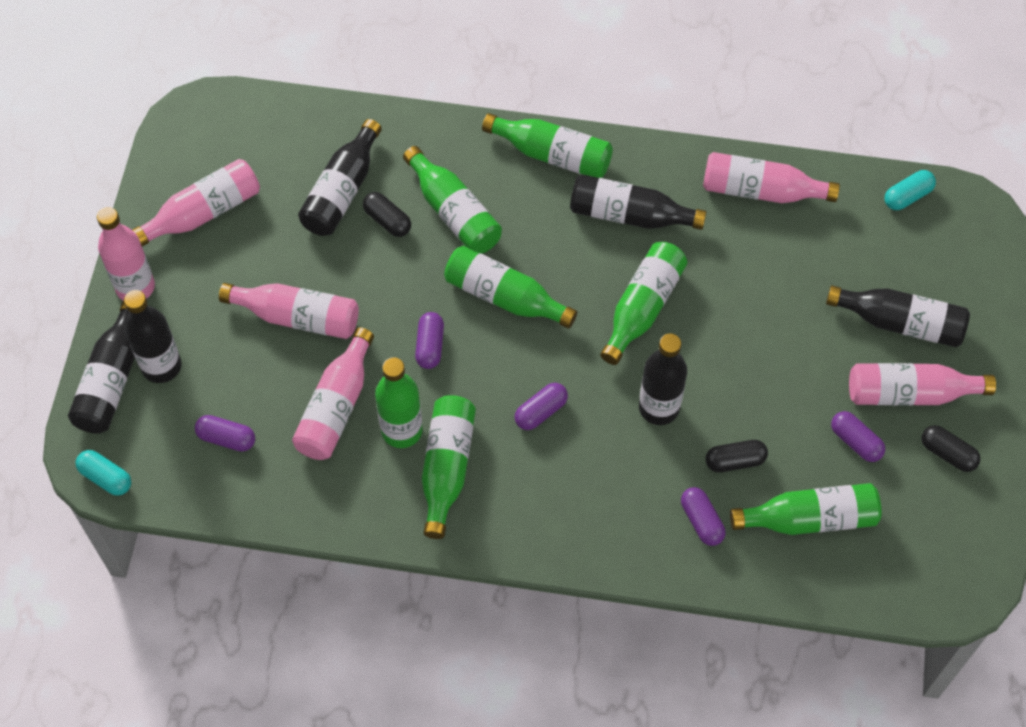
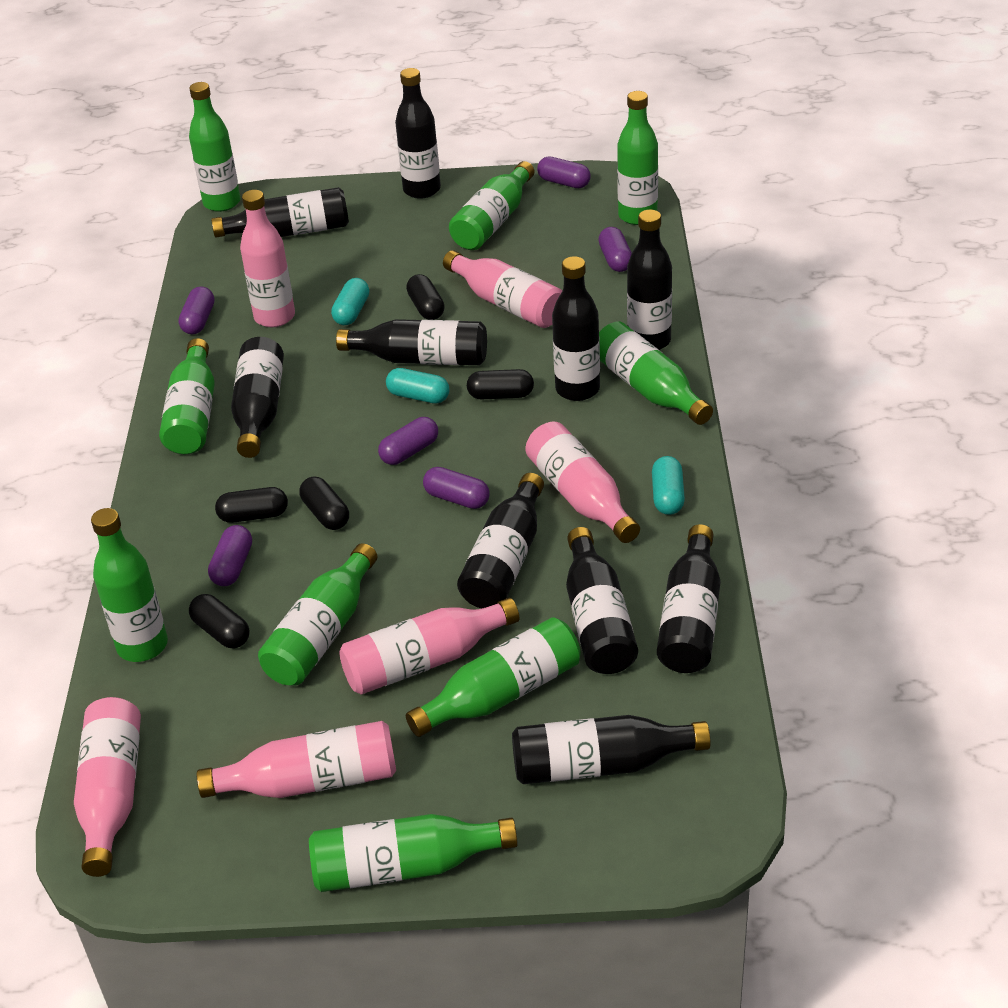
black bottle: 6 -> 10
black capsule: 3 -> 5
green bottle: 7 -> 9
purple capsule: 5 -> 6
turquoise capsule: 2 -> 3

